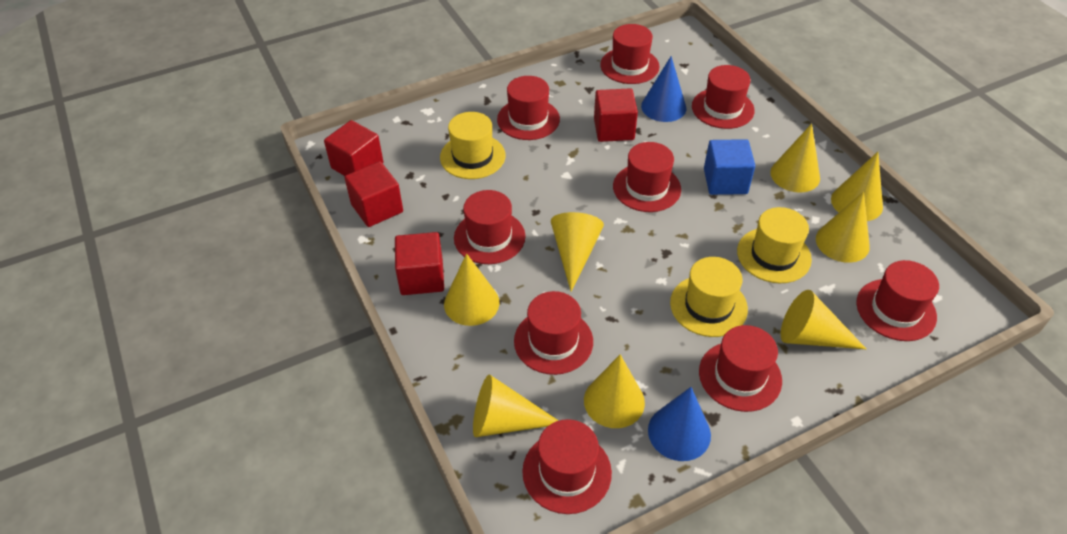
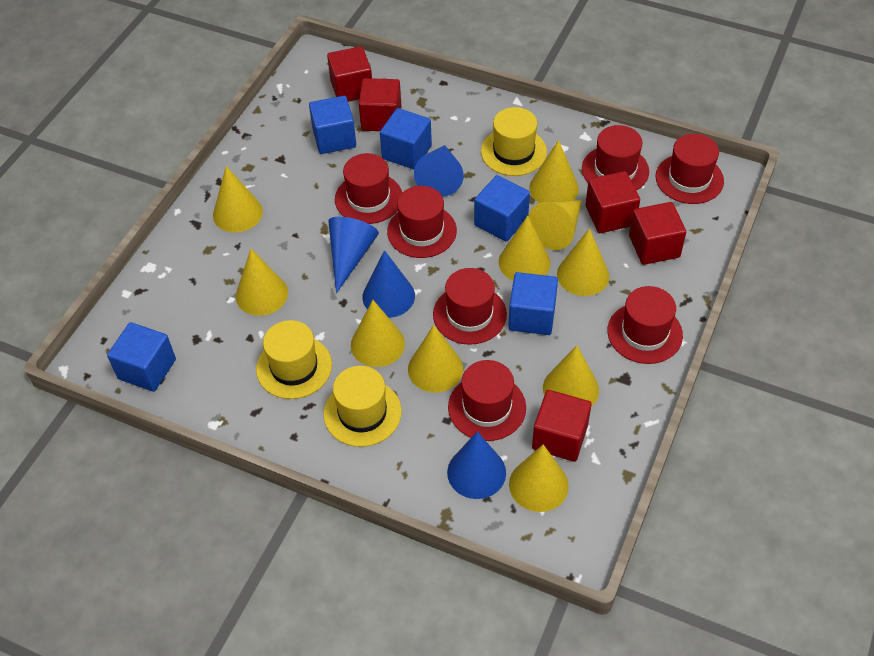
blue cone: 2 -> 4
blue cube: 1 -> 5
red cube: 4 -> 5
red hat: 9 -> 7
yellow cone: 8 -> 10

